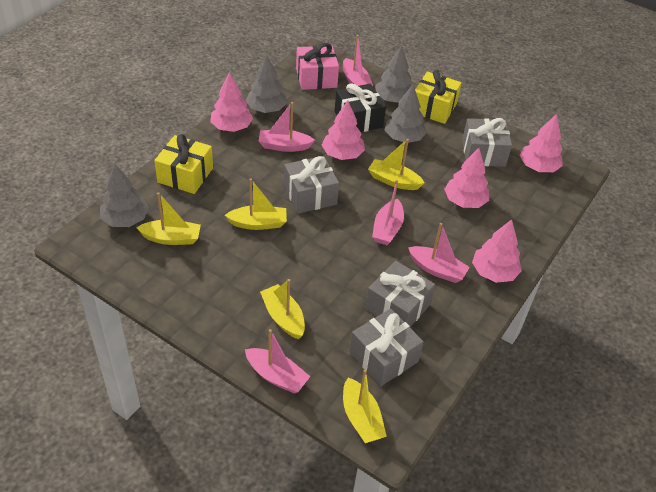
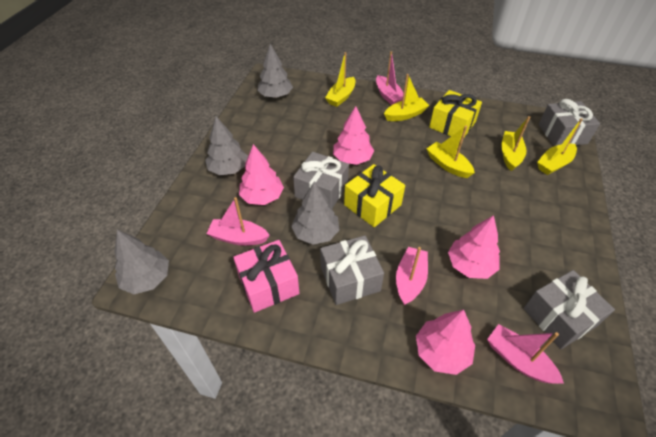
black gift: 1 -> 0
pink boat: 5 -> 4
pink tree: 5 -> 4

